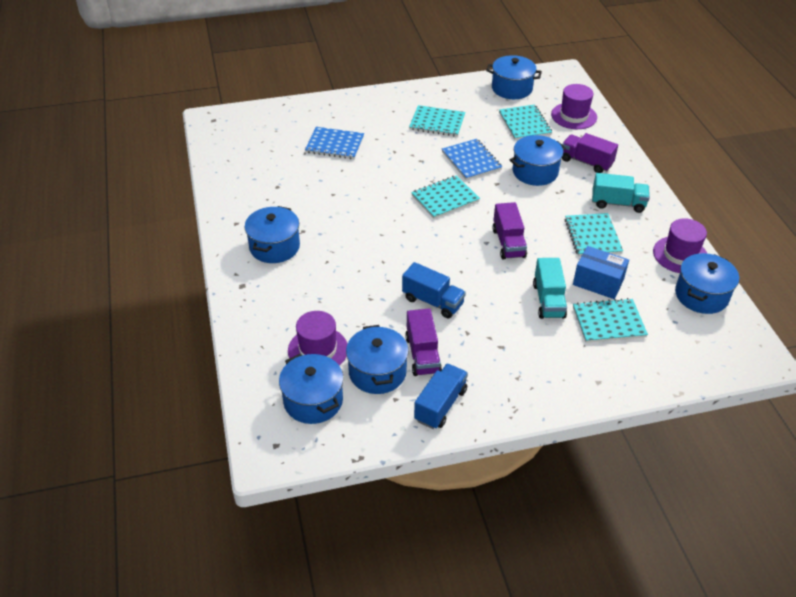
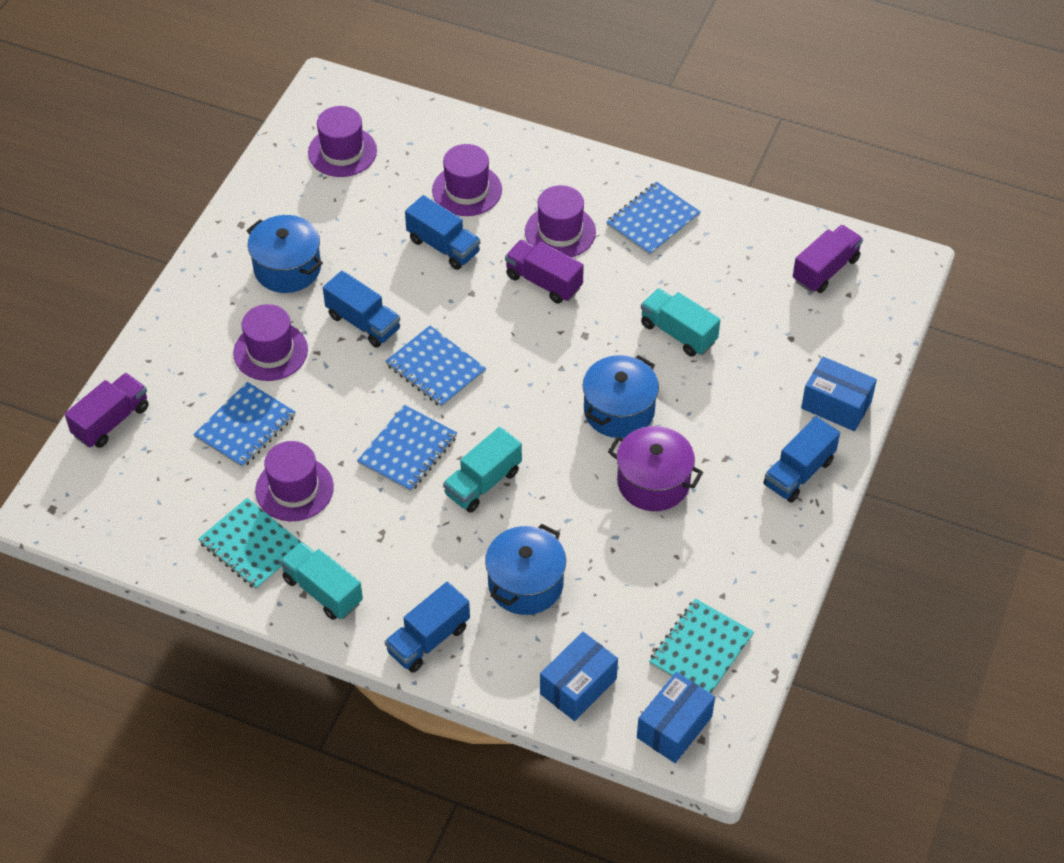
blue box: 1 -> 3
blue notebook: 2 -> 4
blue pot: 6 -> 3
blue truck: 2 -> 4
purple hat: 3 -> 5
purple pot: 0 -> 1
turquoise notebook: 5 -> 2
turquoise truck: 2 -> 3

